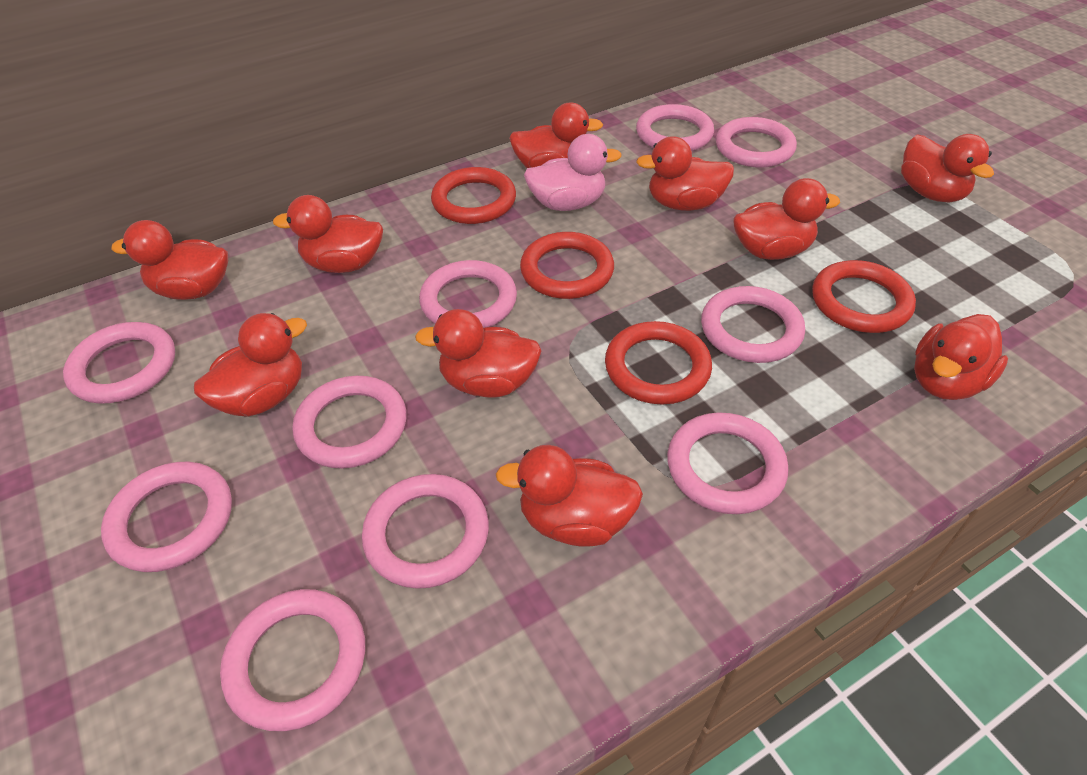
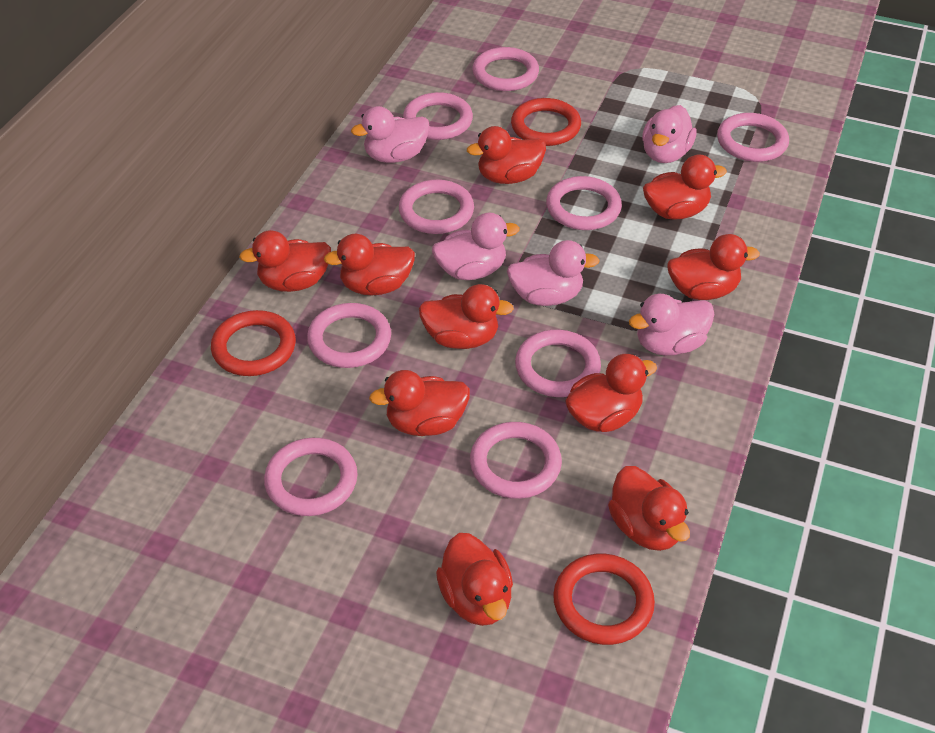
pink duck: 1 -> 5
pink ring: 10 -> 9
red ring: 4 -> 3

